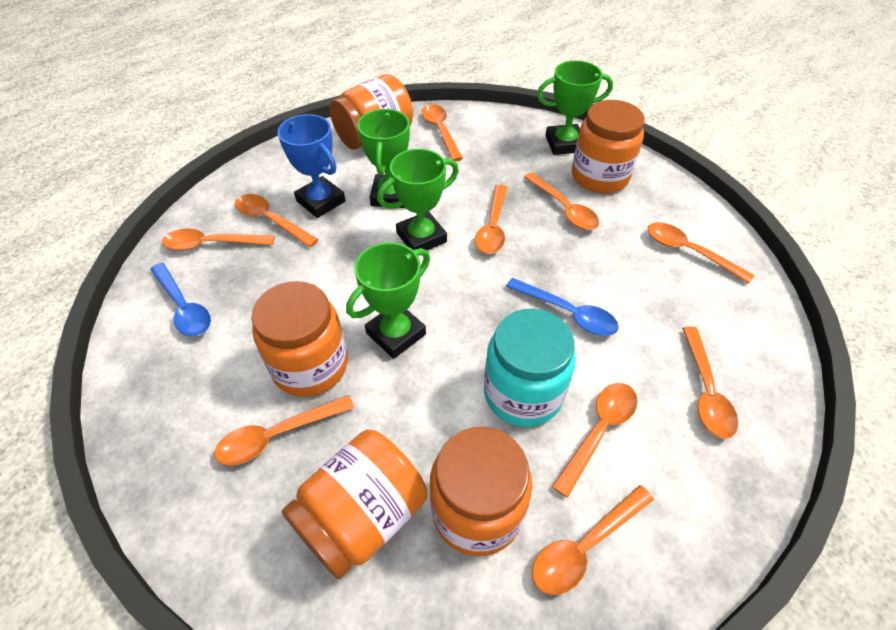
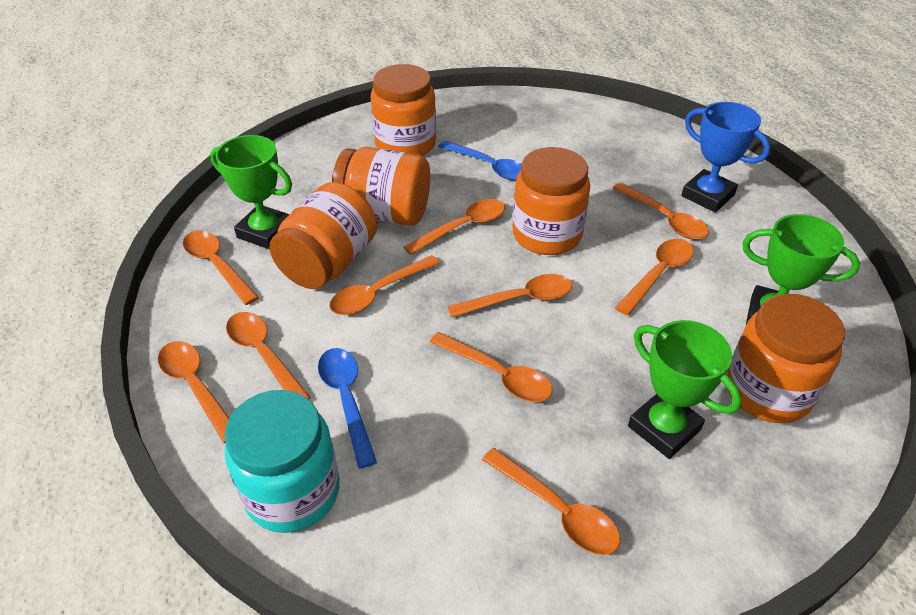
green trophy: 4 -> 3

